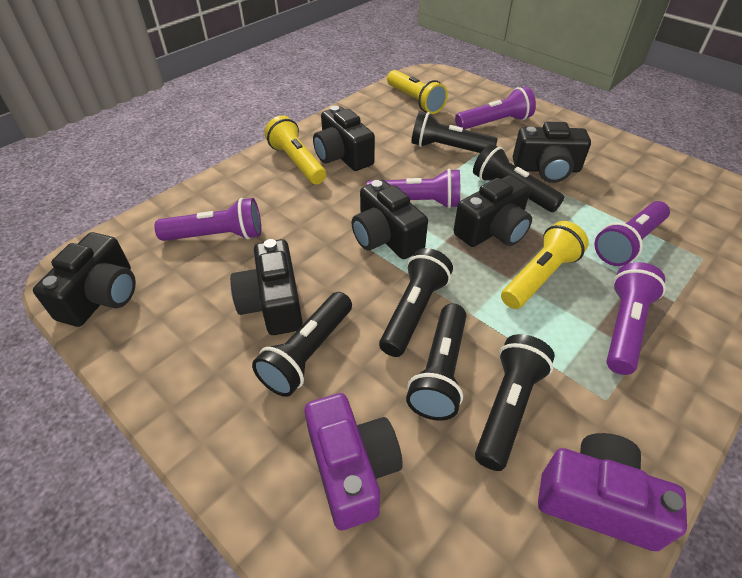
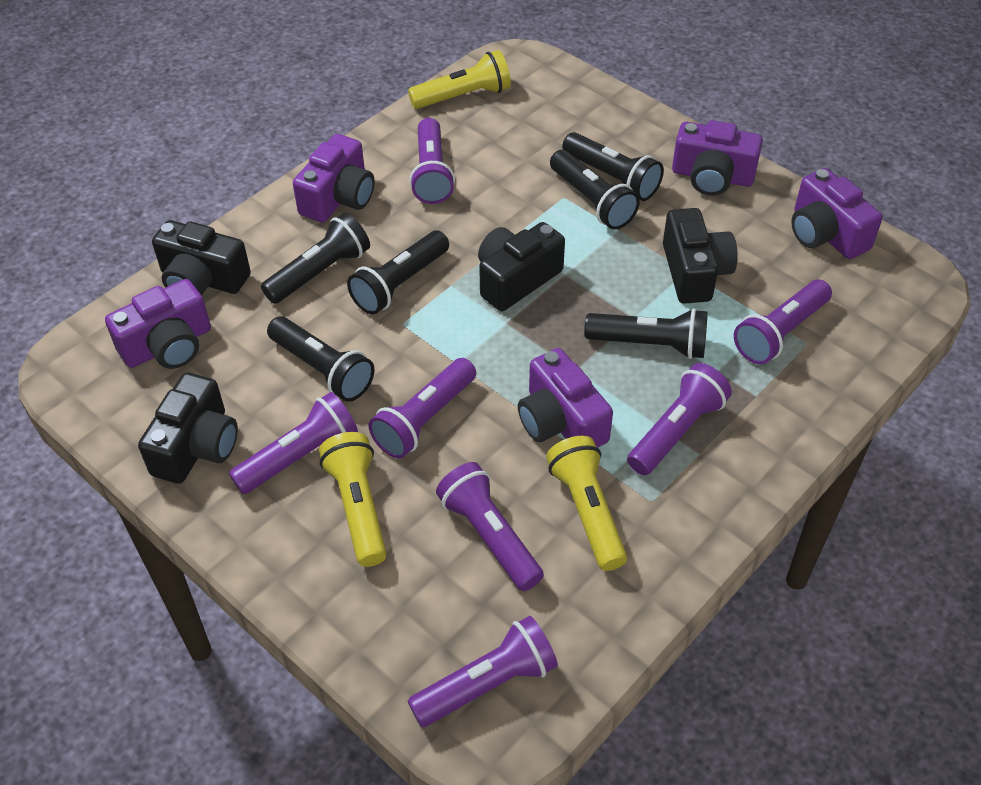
black camera: 6 -> 4
purple camera: 2 -> 5
purple flashlight: 5 -> 7

